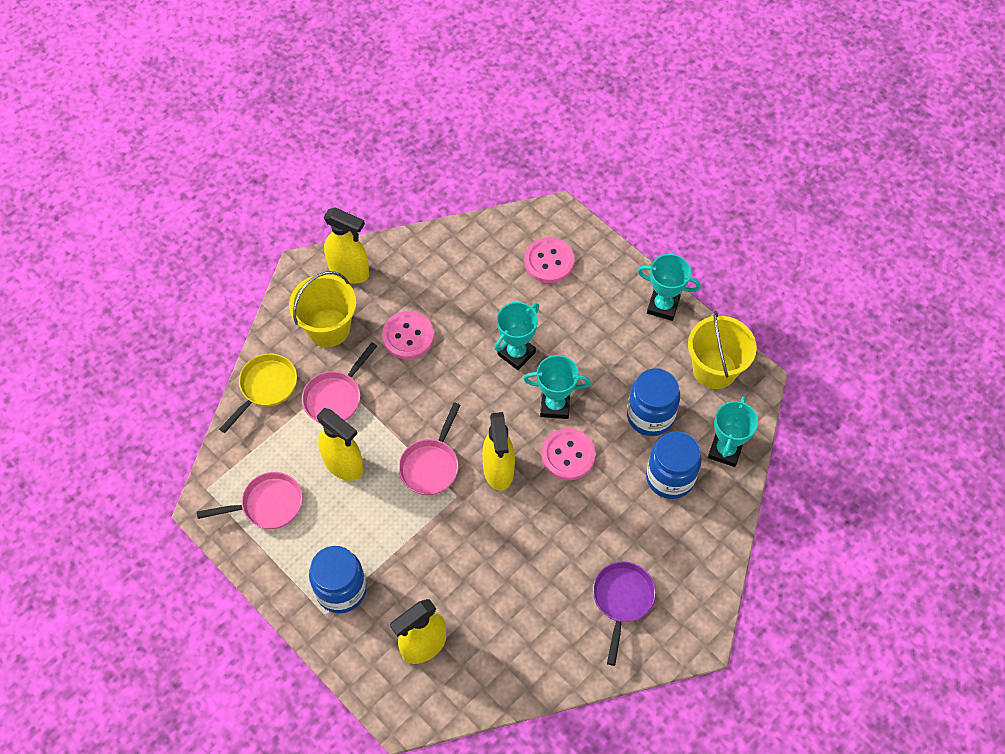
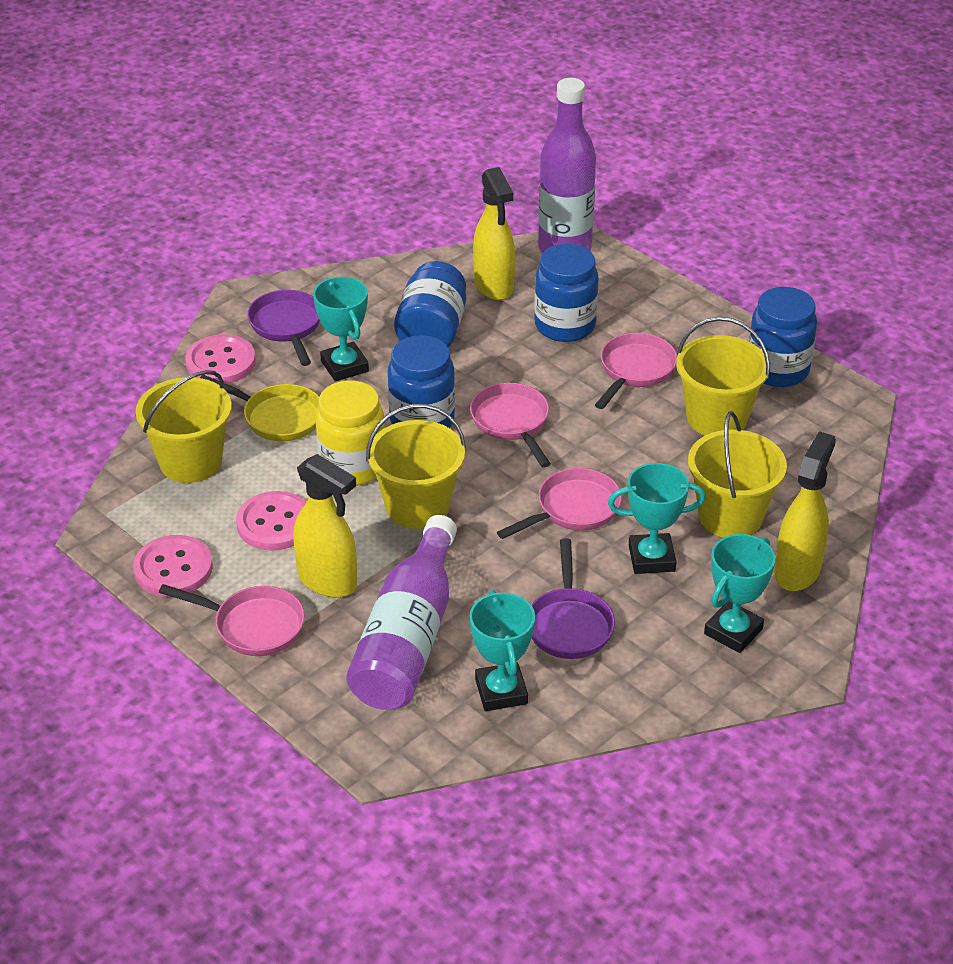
blue jar: 3 -> 4
pink pan: 3 -> 4
purple bottle: 0 -> 2
purple pan: 1 -> 2
yellow bucket: 2 -> 4
yellow jar: 0 -> 1
yellow spray bottle: 4 -> 3

